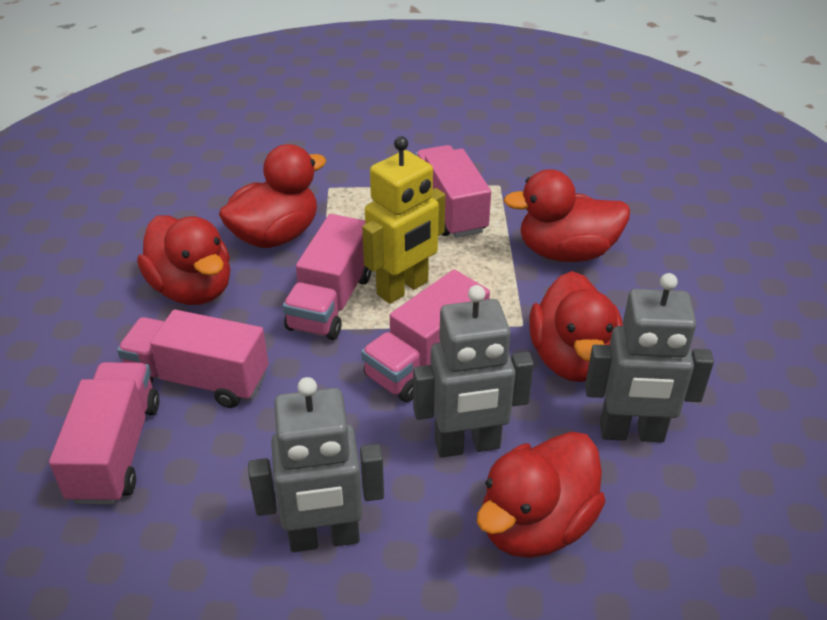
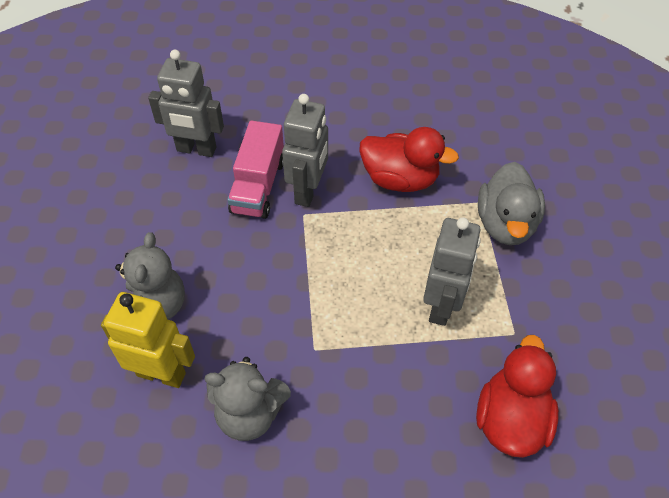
grey duck: 0 -> 1
grey teddy bear: 0 -> 2
pink truck: 5 -> 1
red duck: 5 -> 2

